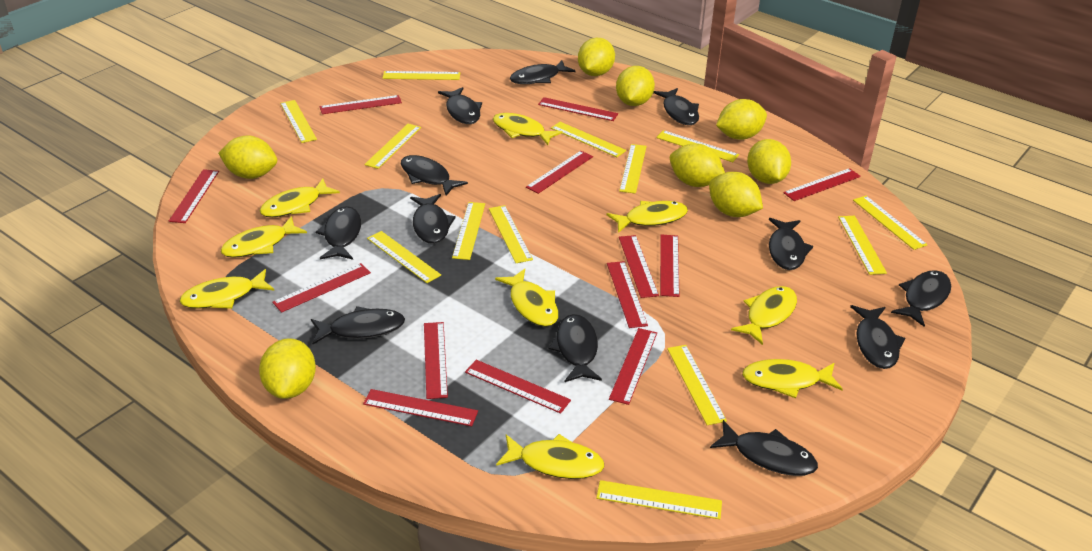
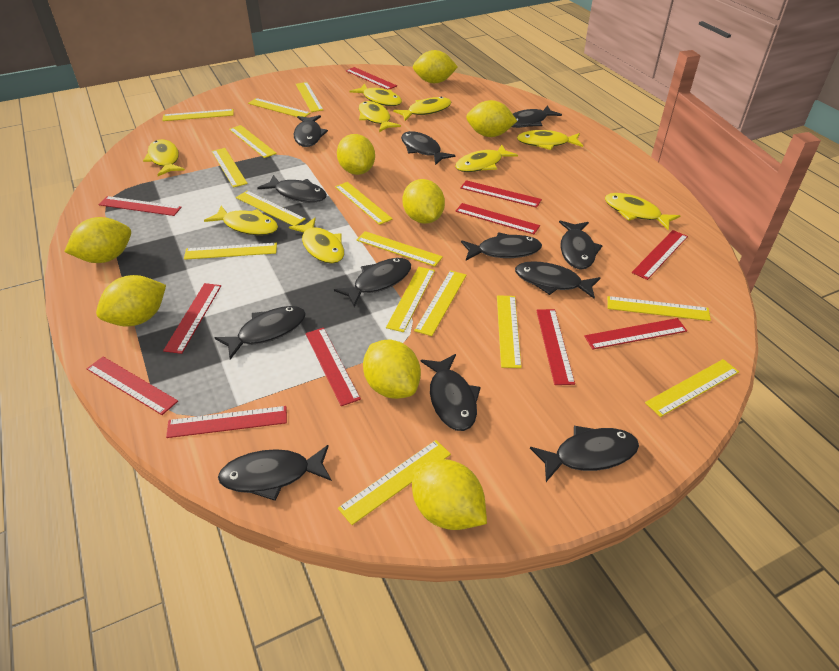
red ruler: 13 -> 11
yellow ruler: 13 -> 15

